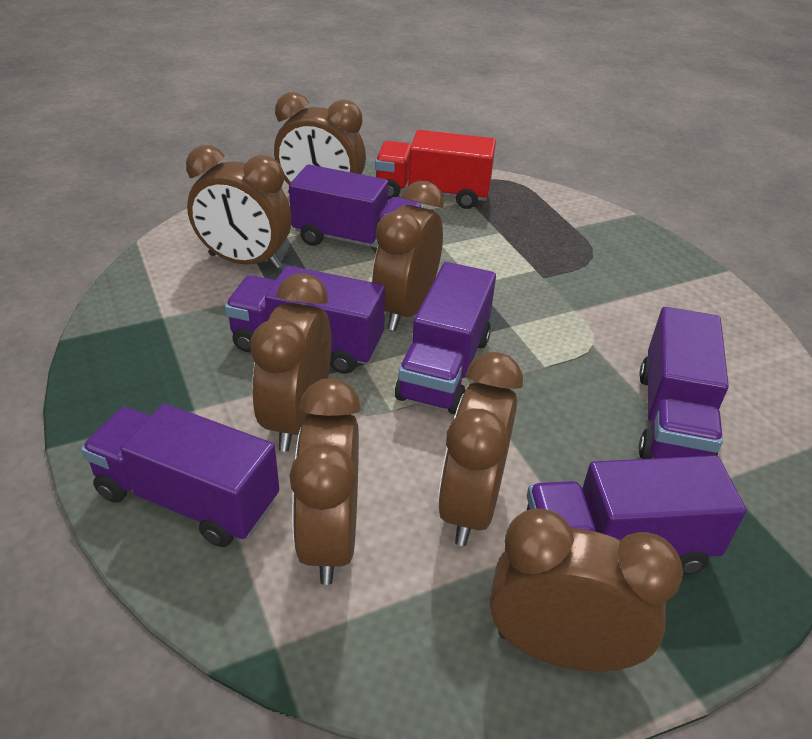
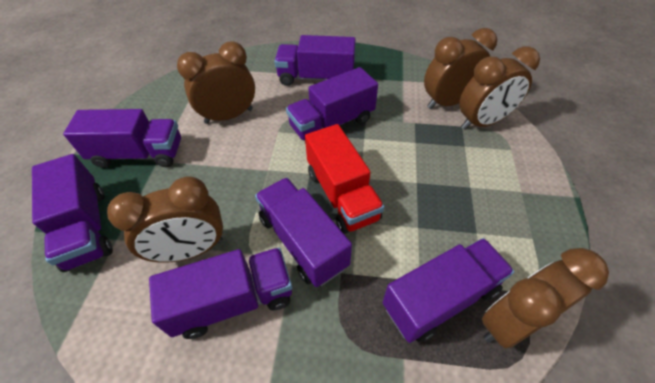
brown clock: 7 -> 5
purple truck: 6 -> 7

